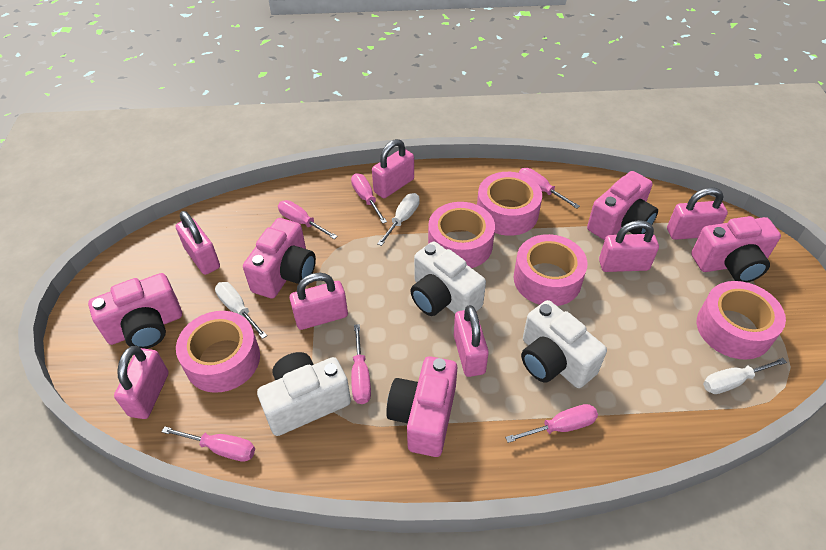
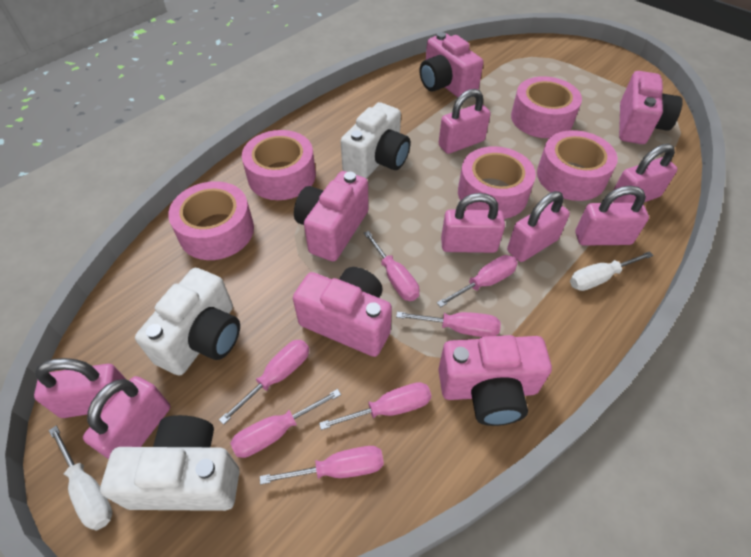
pink screwdriver: 6 -> 7
white screwdriver: 3 -> 2

